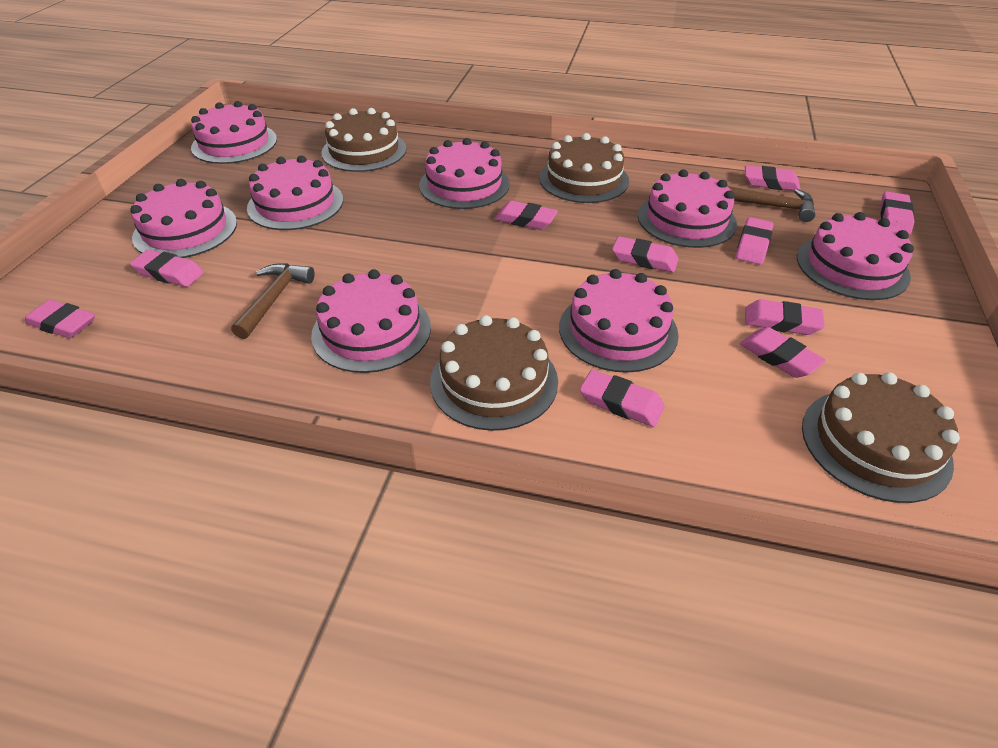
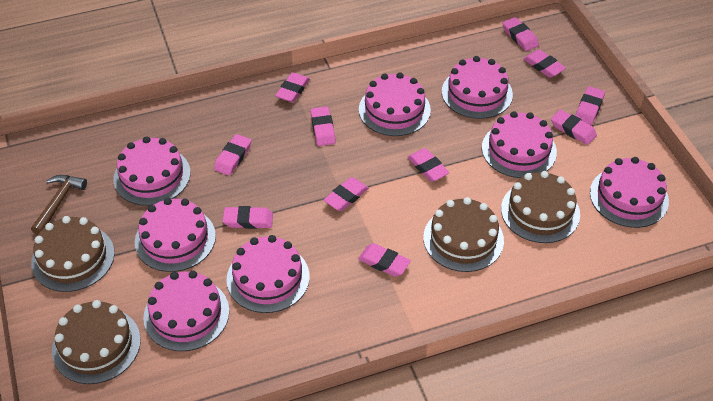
brown hammer: 2 -> 1
pink eraser: 10 -> 11

